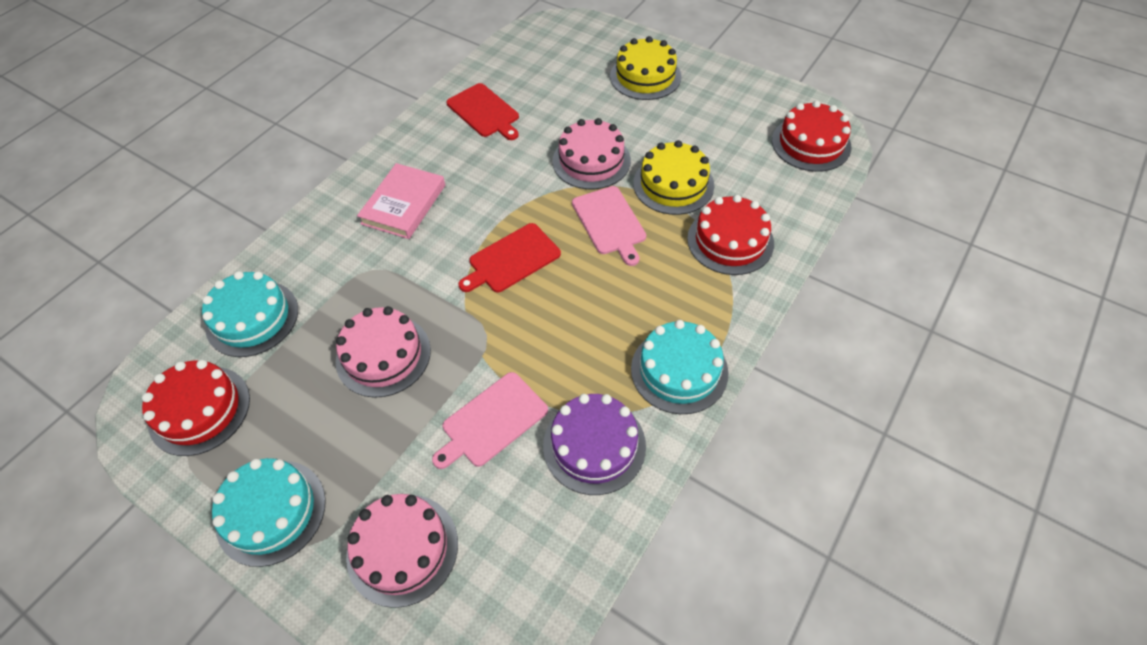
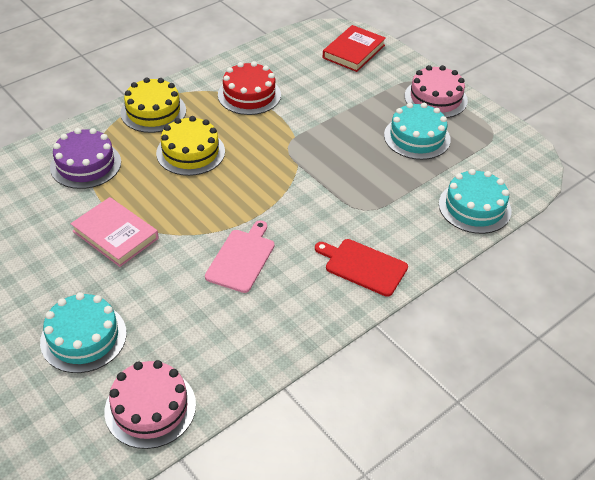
pink cake: 3 -> 2
pink cutting board: 2 -> 1
red book: 0 -> 1
red cake: 3 -> 1
red cutting board: 2 -> 1

